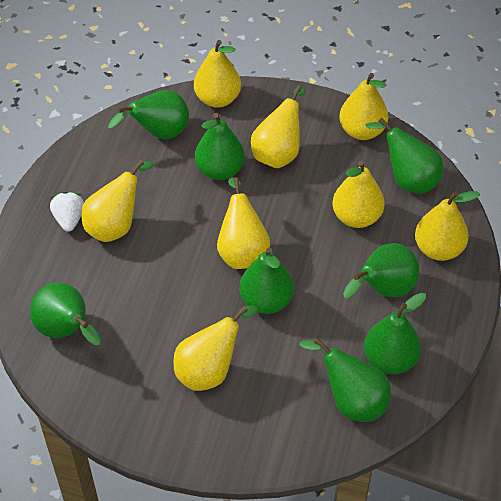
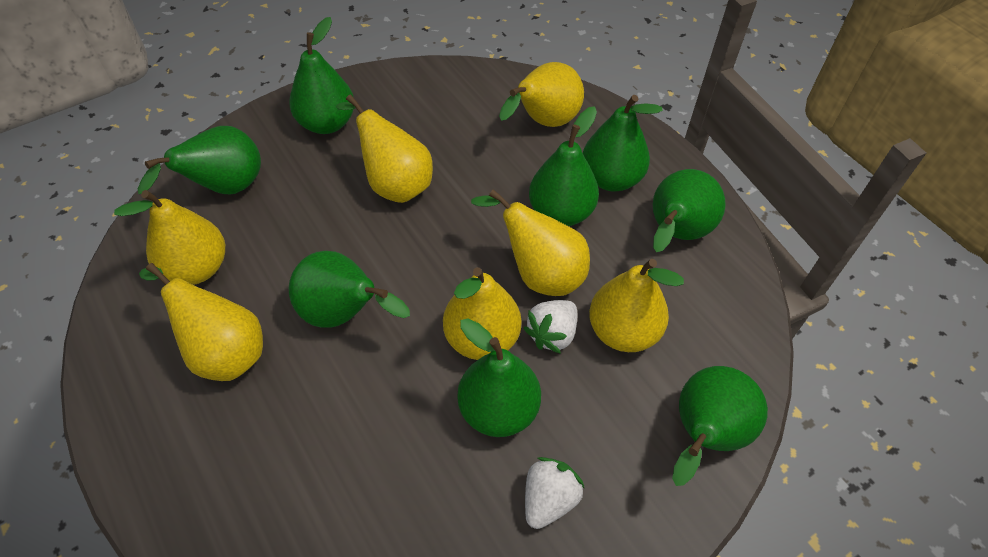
white strawberry: 1 -> 2
yellow pear: 8 -> 7

